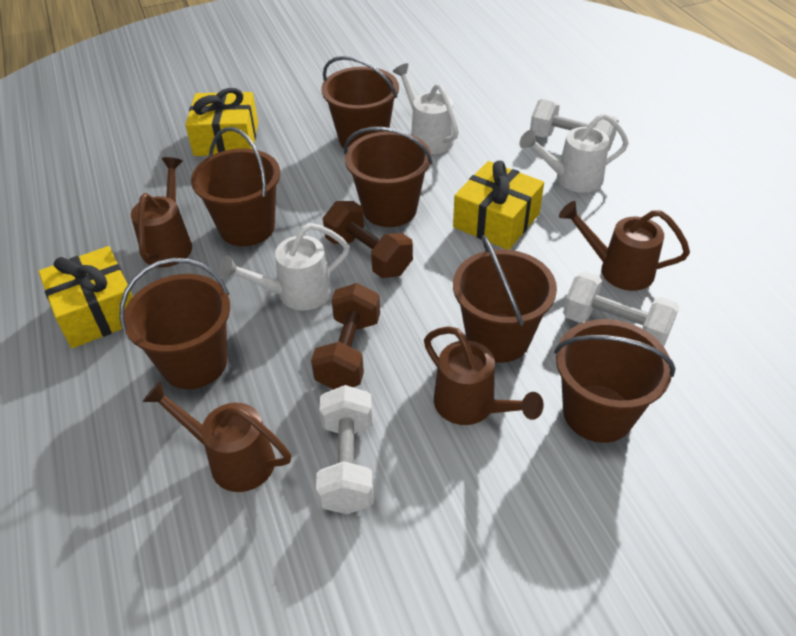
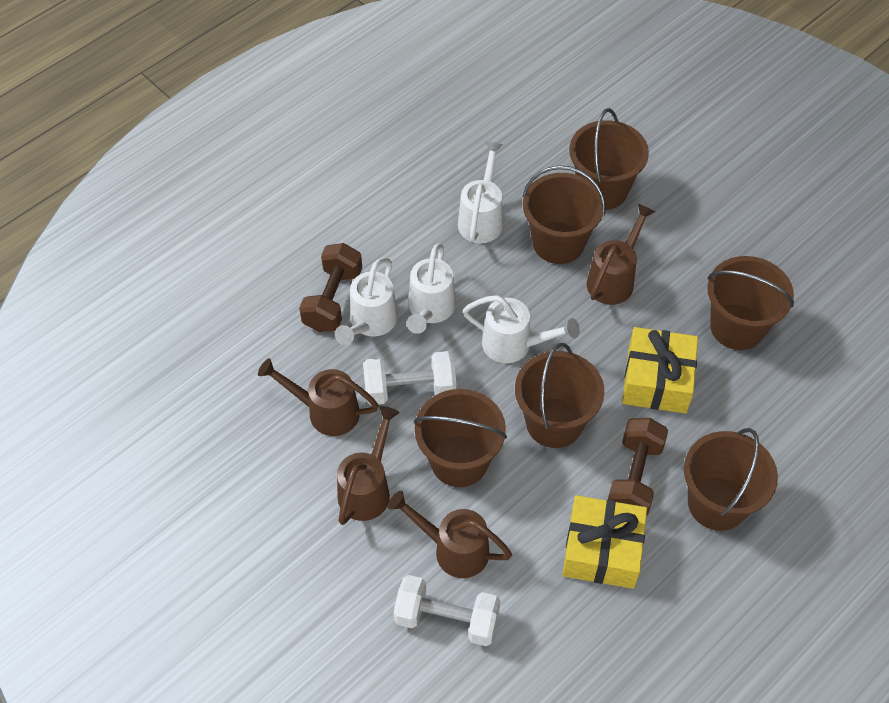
white dumbbell: 3 -> 2
white watering can: 3 -> 4
yellow gift: 3 -> 2

